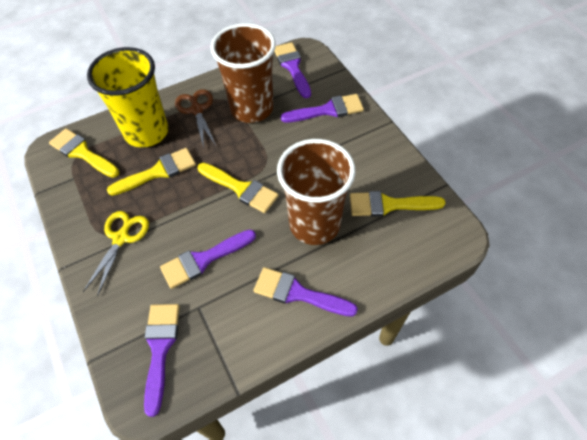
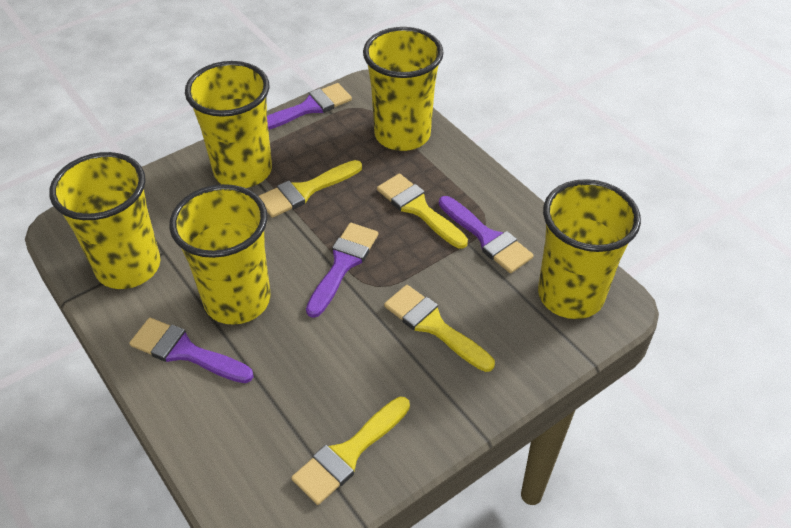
brown cup: 2 -> 0
brown scissors: 1 -> 0
purple brush: 5 -> 4
yellow cup: 1 -> 5
yellow scissors: 1 -> 0

